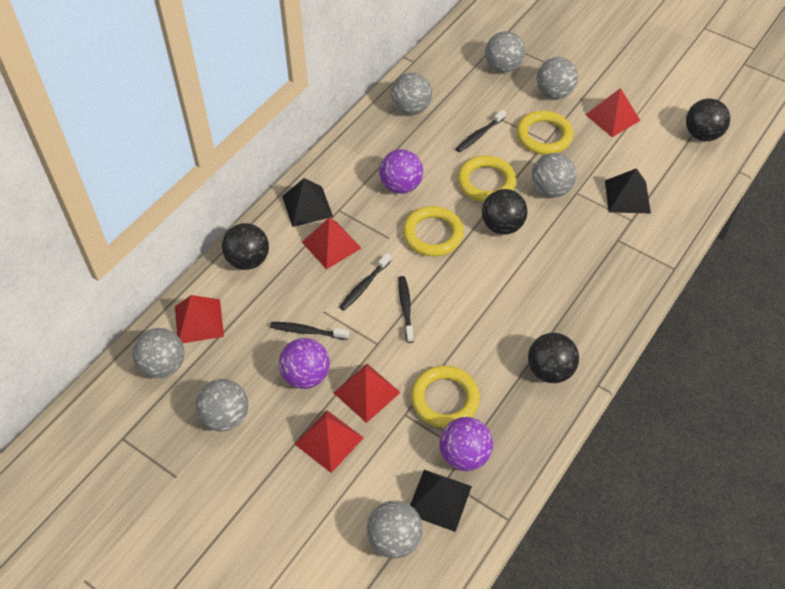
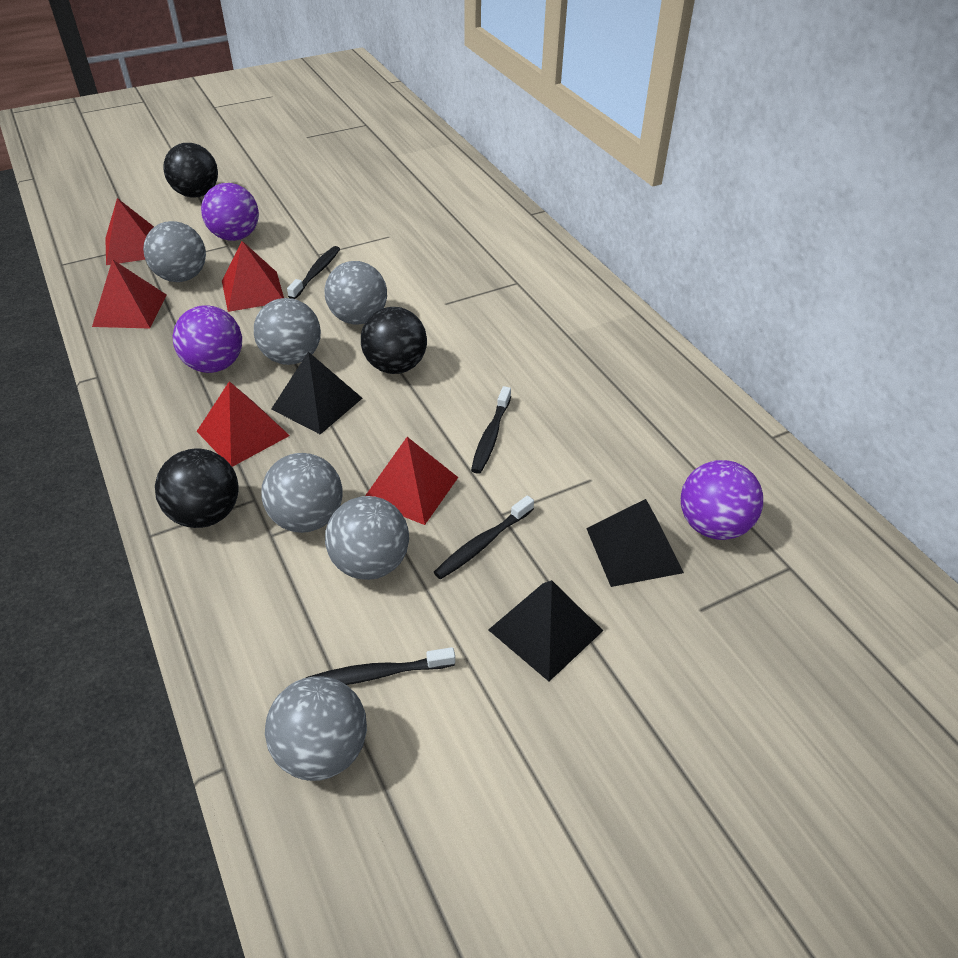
black ball: 4 -> 3
grey ball: 7 -> 6
yellow ring: 4 -> 0

